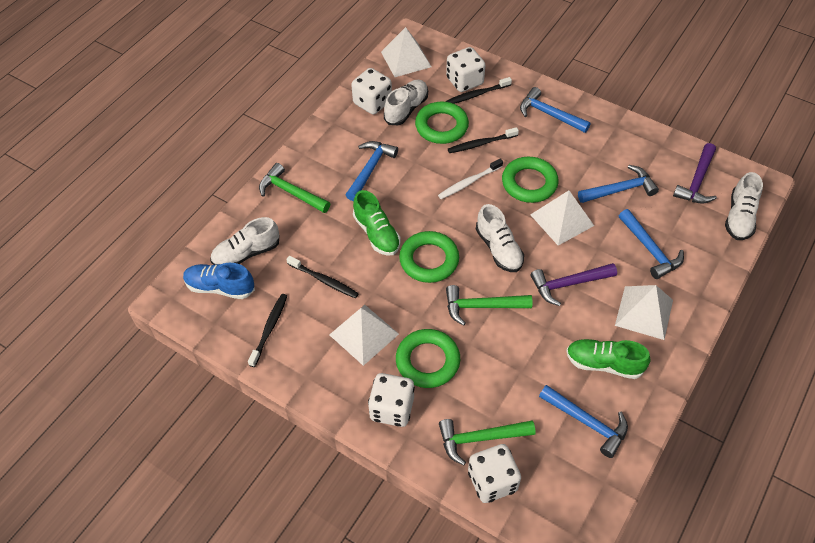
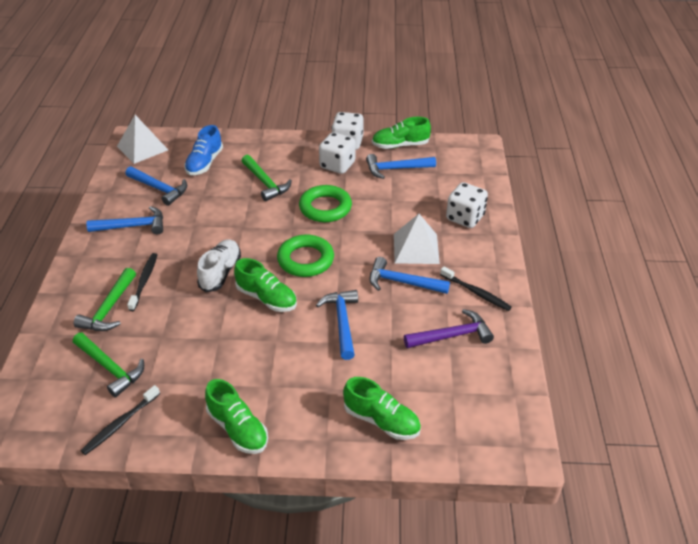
black toothbrush: 4 -> 3
green ring: 4 -> 2
green shoe: 2 -> 4
purple hammer: 2 -> 1
white dice: 4 -> 3
white pyramid: 4 -> 2
white shoe: 4 -> 1
white toothbrush: 1 -> 0

